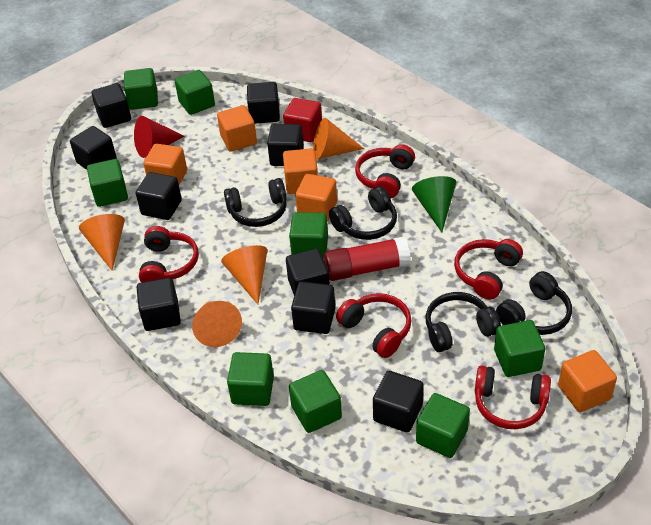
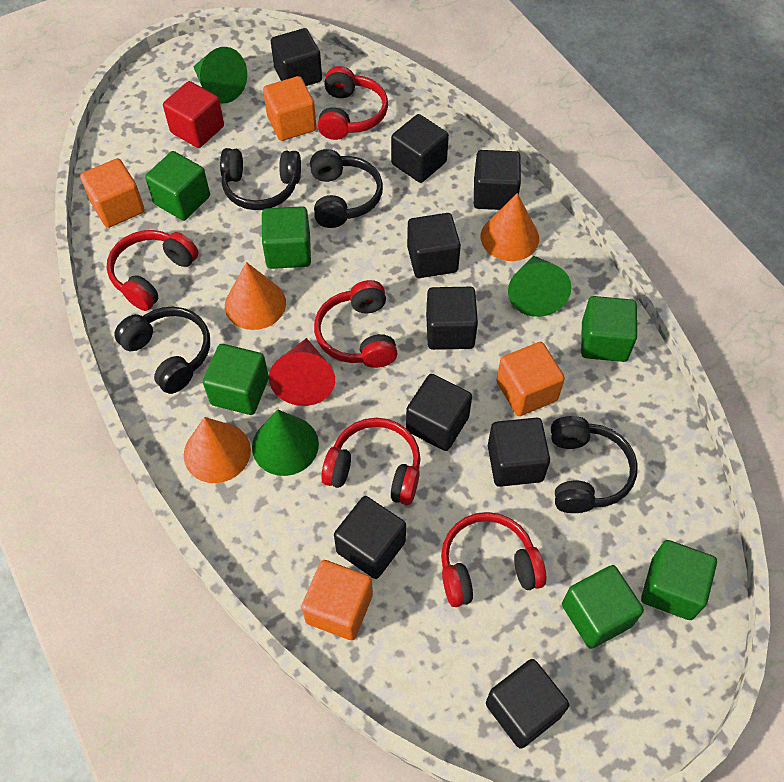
green cone: 1 -> 3
green cube: 8 -> 6
orange cone: 4 -> 3
orange cube: 5 -> 4
red glue stick: 1 -> 0

